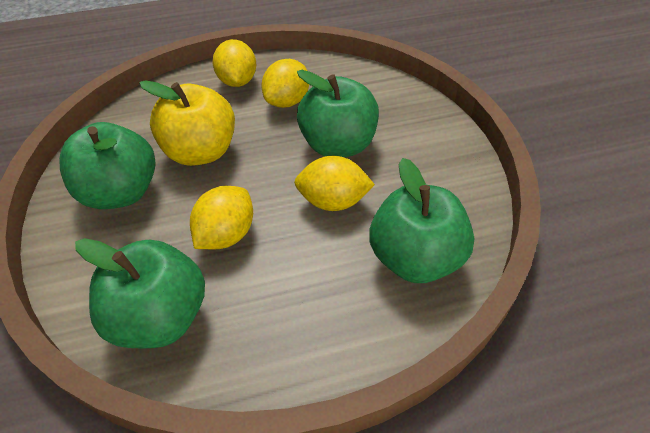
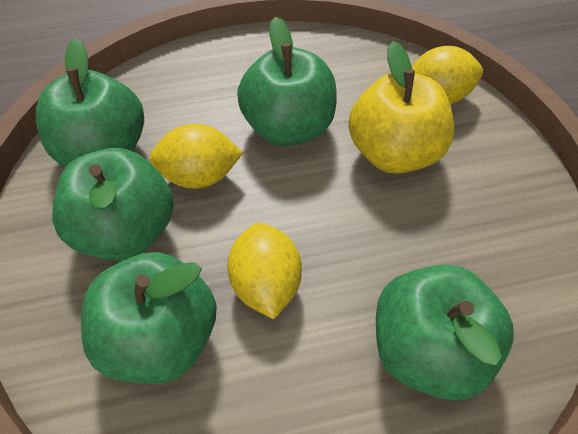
green apple: 4 -> 5
yellow lemon: 4 -> 3

